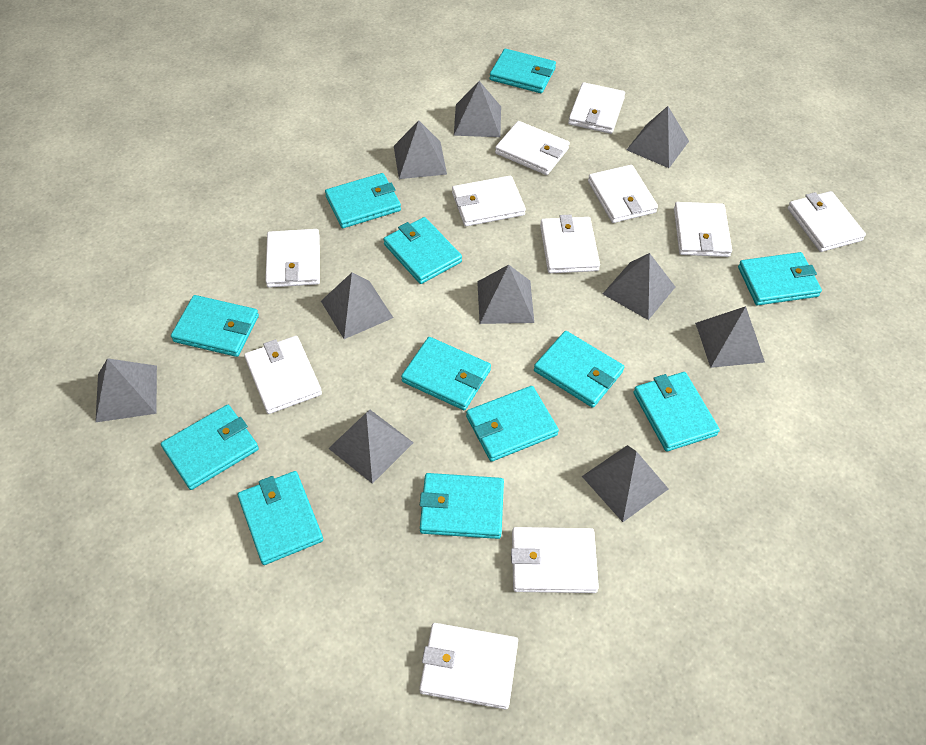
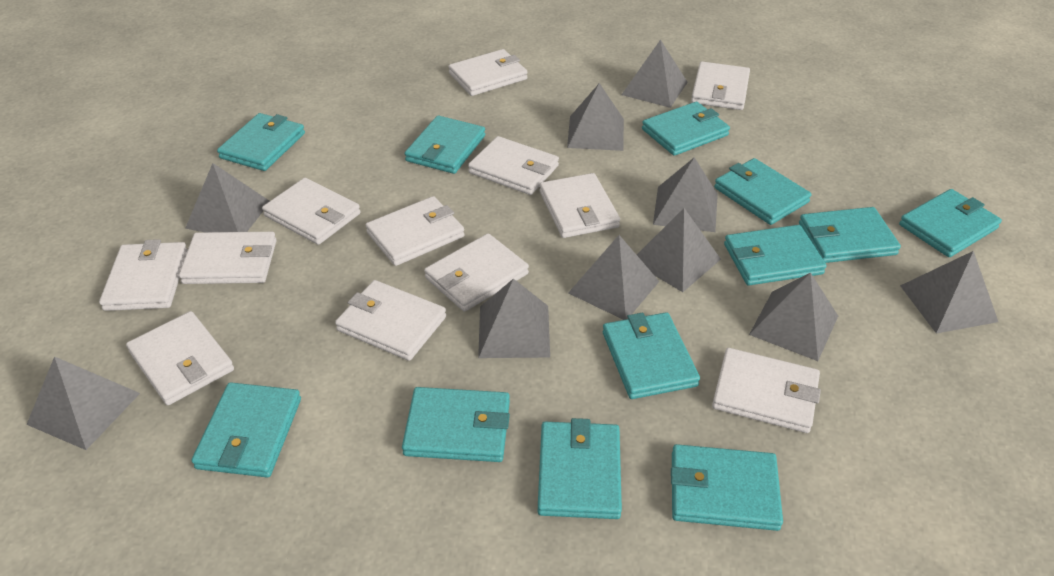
white wallet: 11 -> 12

